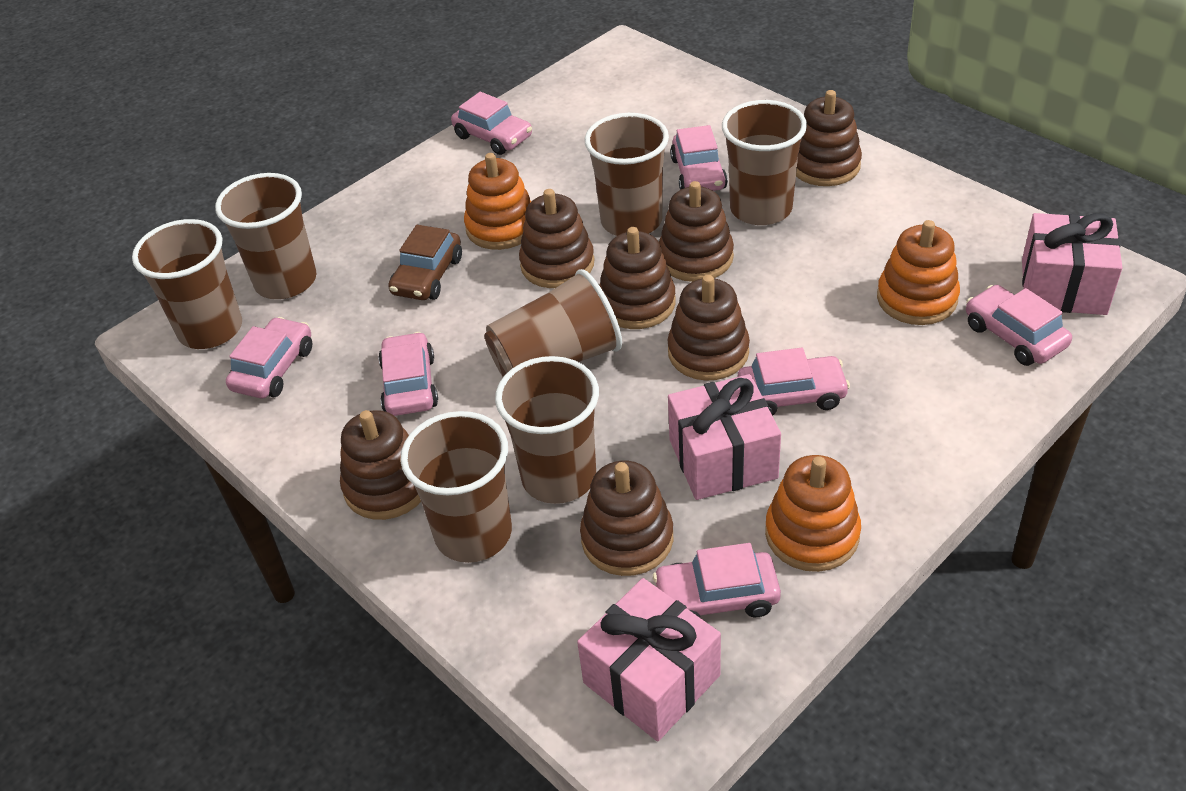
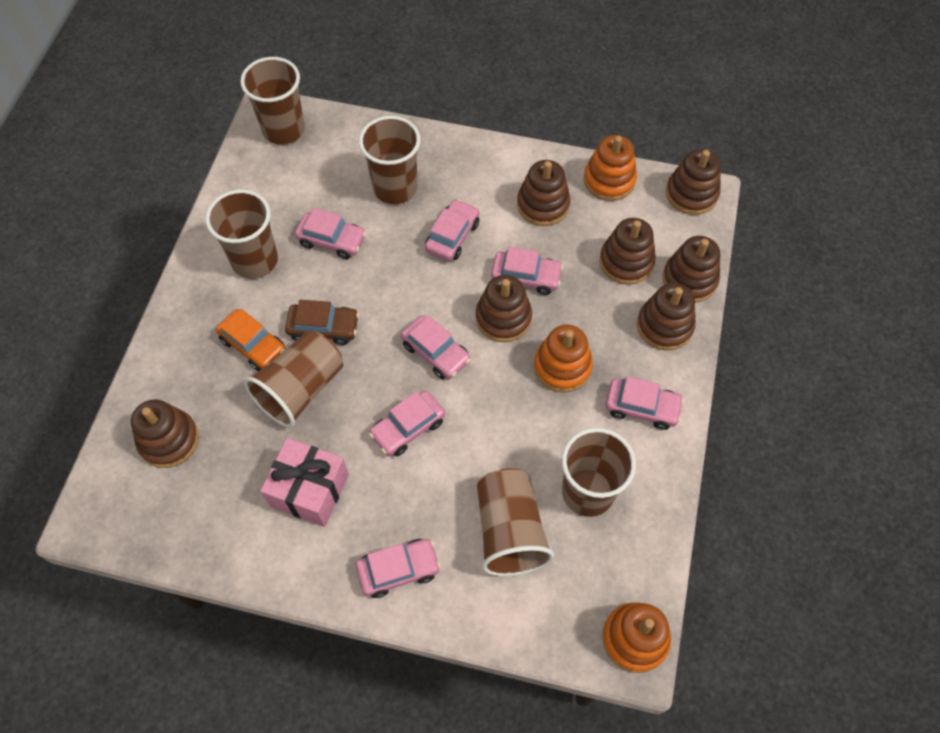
brown cup: 7 -> 6
orange car: 0 -> 1
pink gift: 3 -> 1

